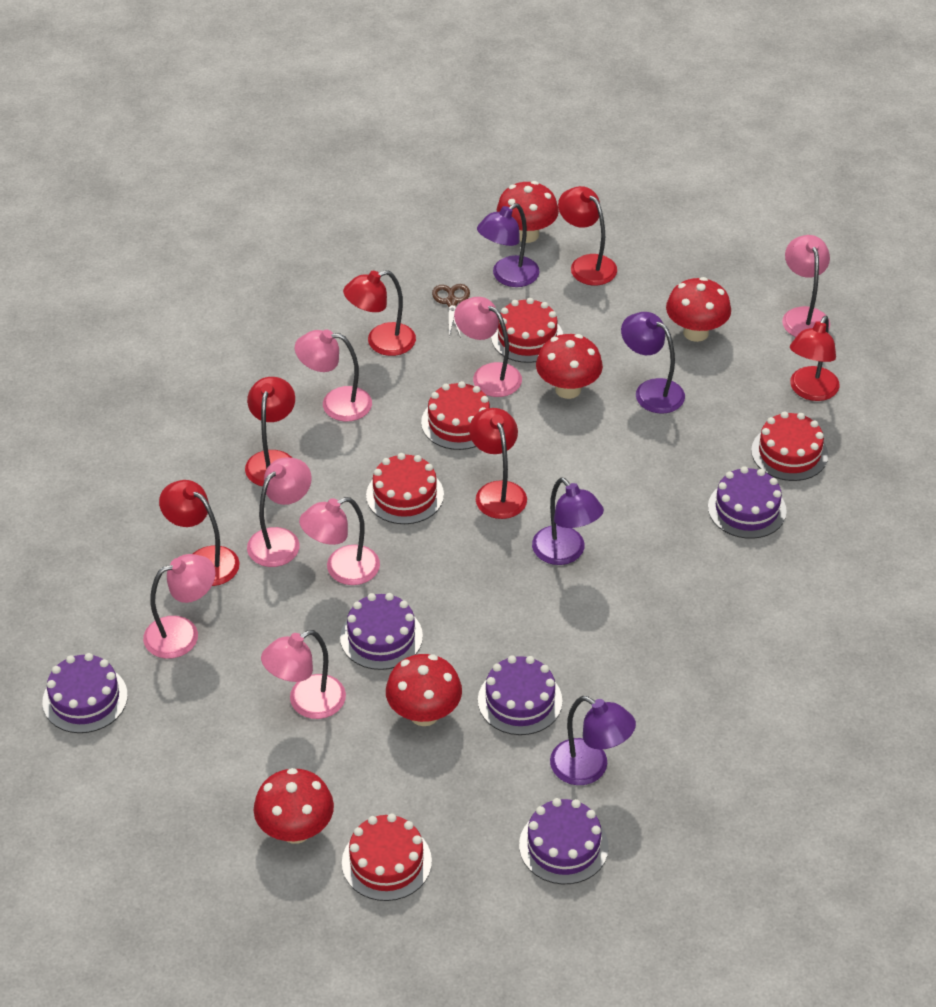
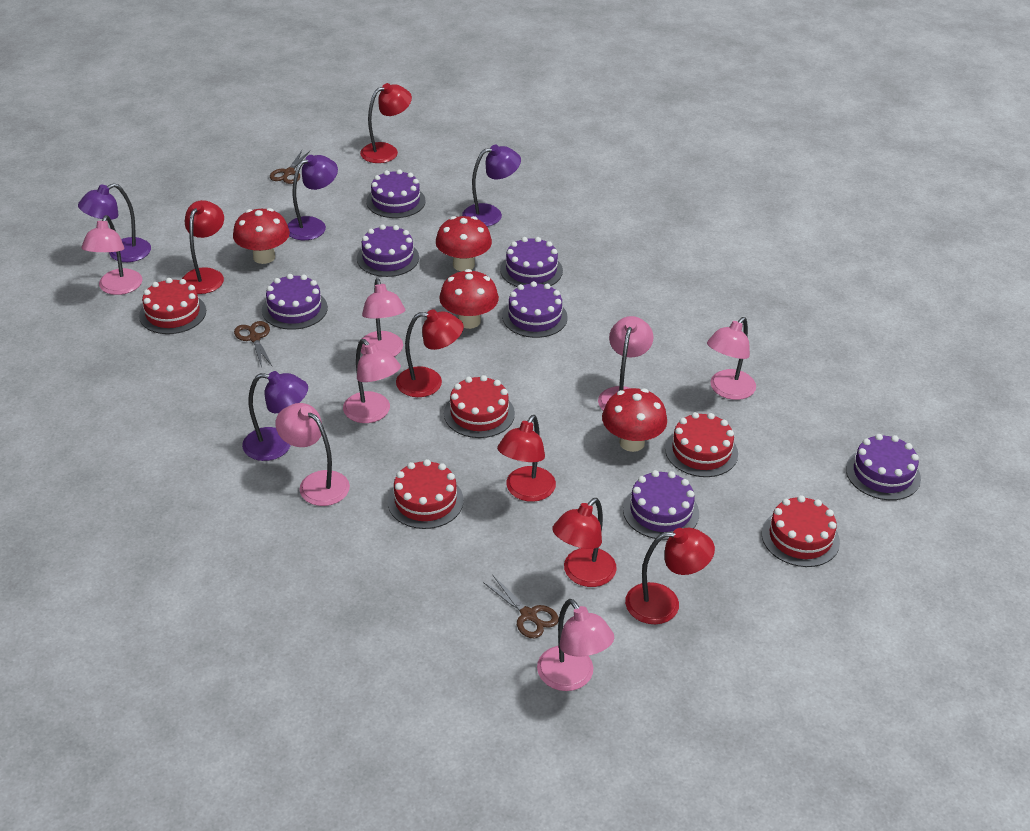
brown scissors: 1 -> 3
purple cake: 5 -> 7
red mushroom: 5 -> 4

